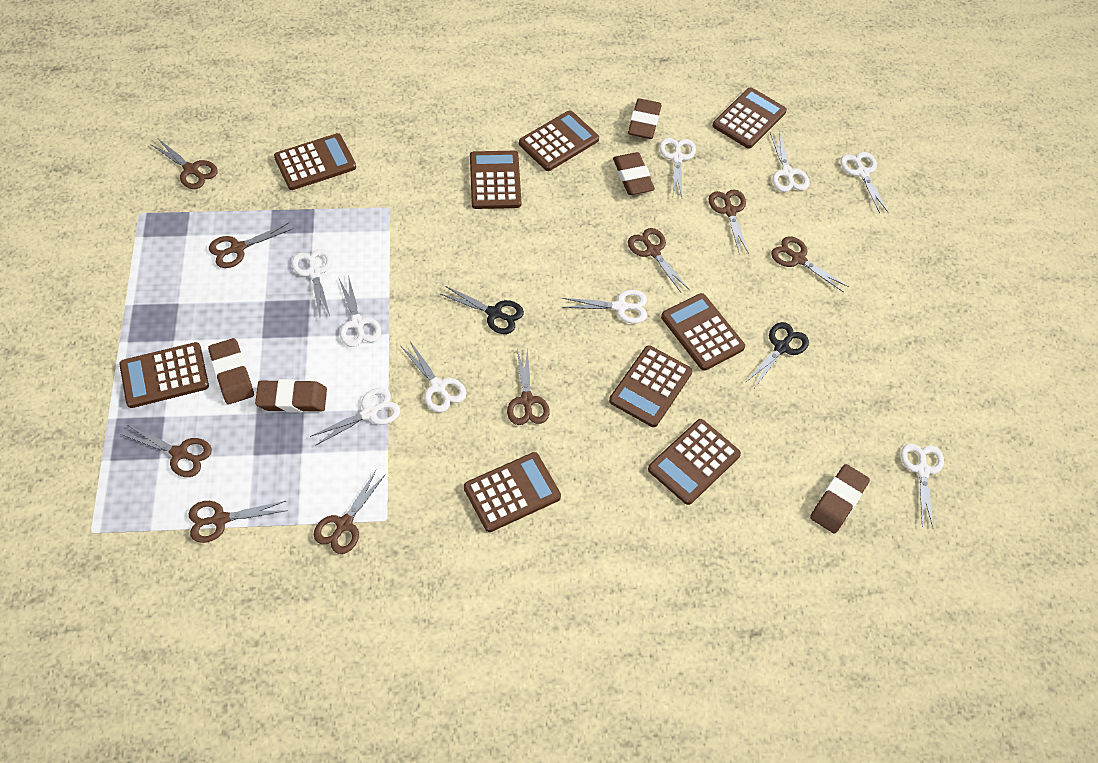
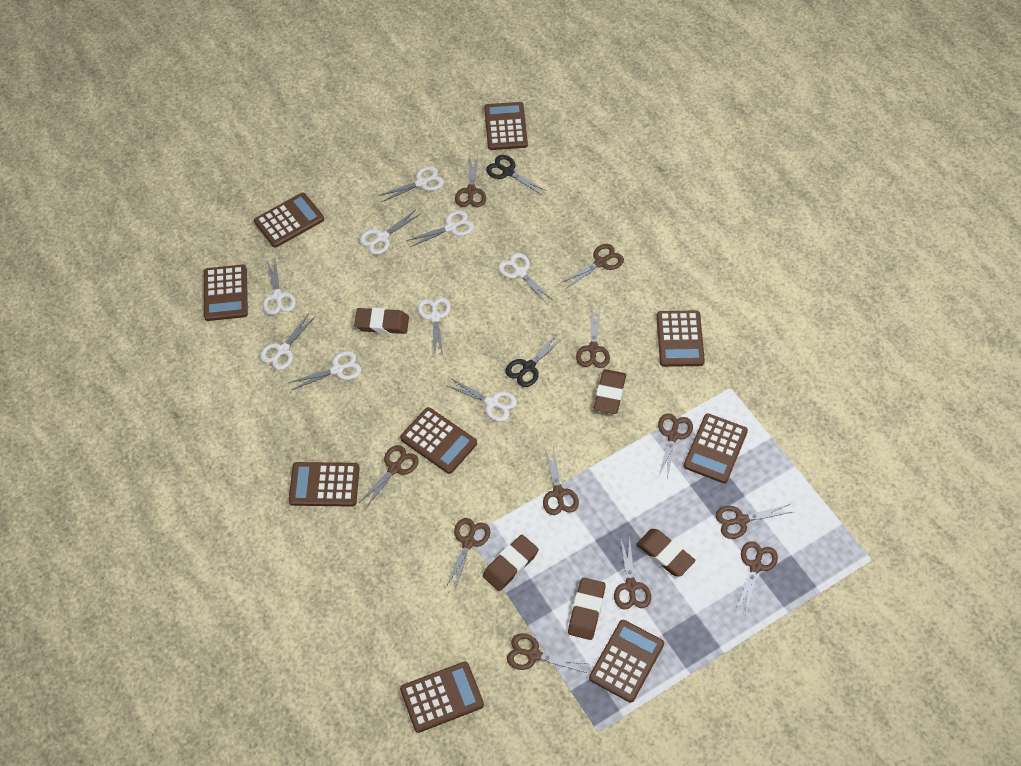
brown scissors: 9 -> 11

